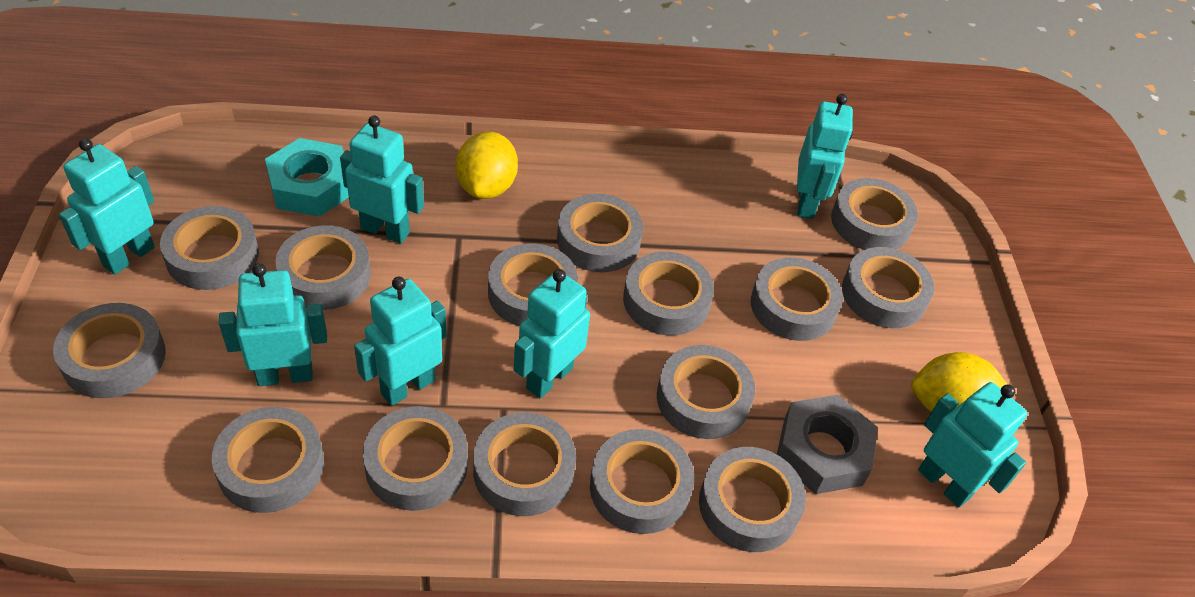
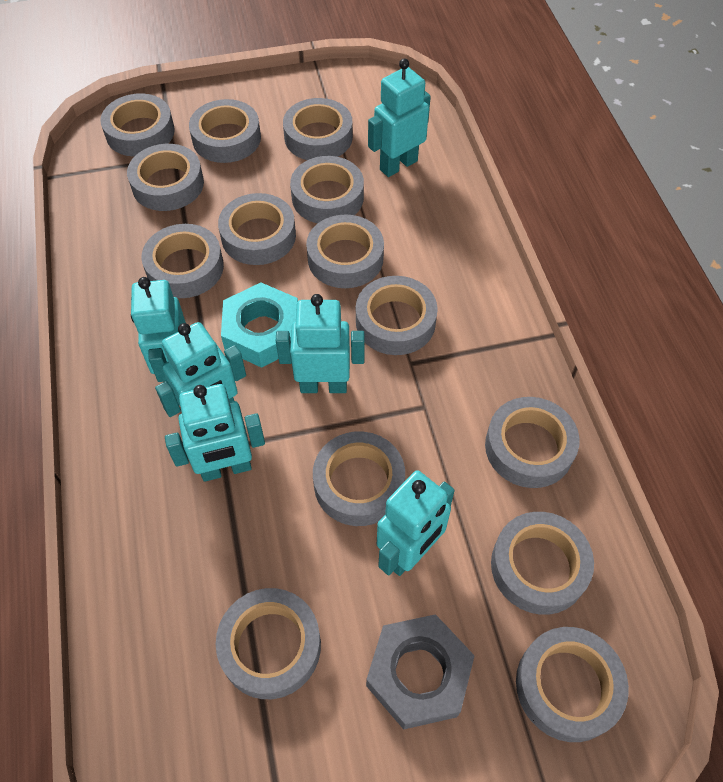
grey tape: 15 -> 14
turquoise robot: 7 -> 6
yellow lemon: 2 -> 0

